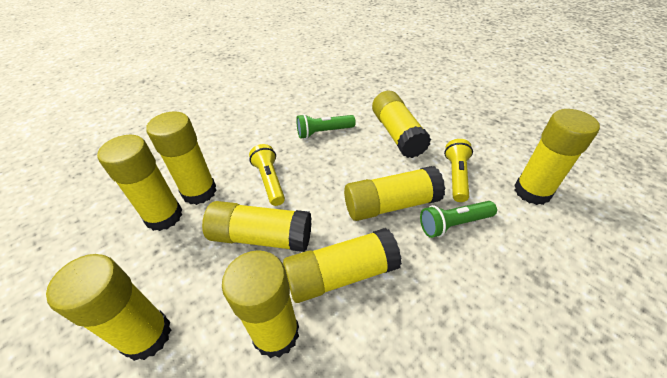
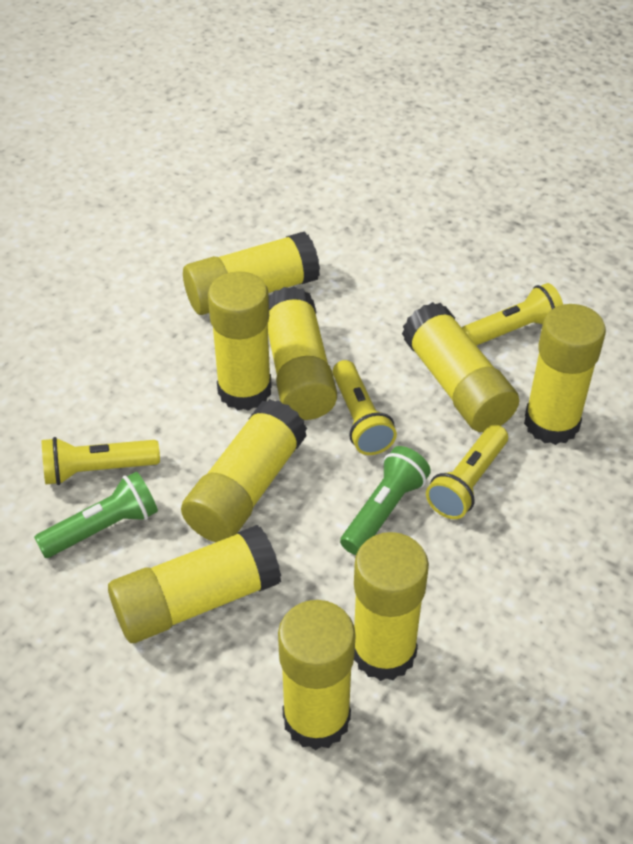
yellow flashlight: 2 -> 4

